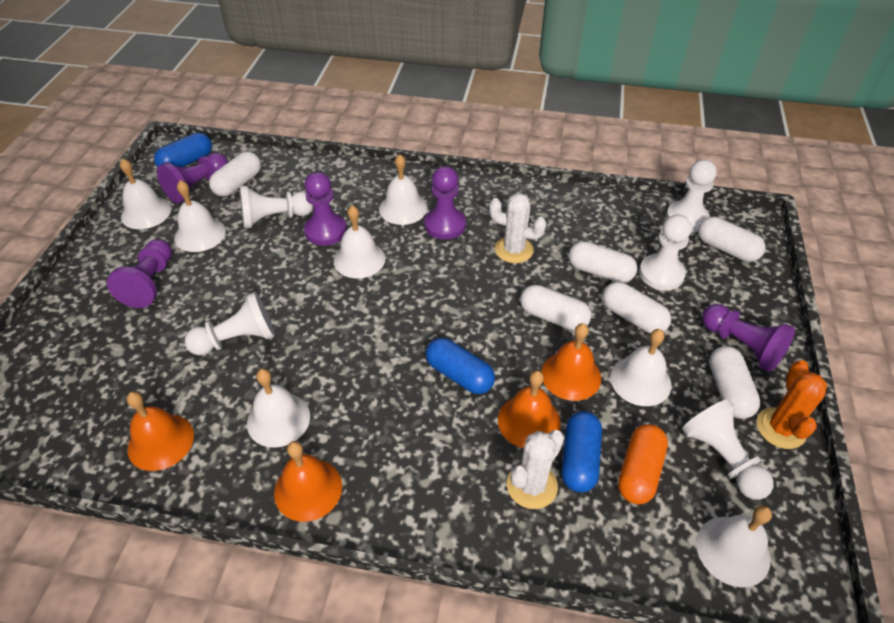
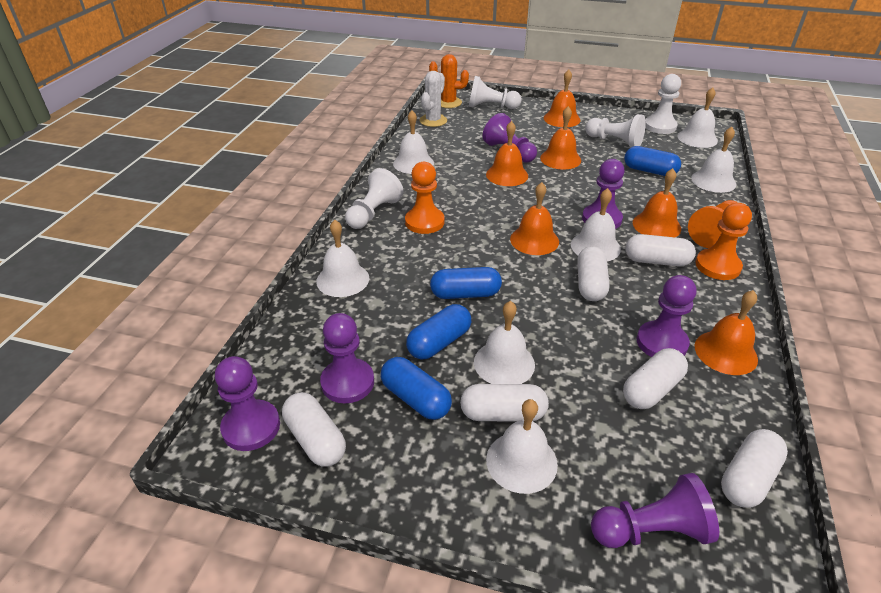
blue capsule: 3 -> 4
orange bell: 4 -> 6
orange capsule: 1 -> 0
orange pawn: 0 -> 3
purple pawn: 5 -> 6
white cactus: 2 -> 1
white pawn: 5 -> 4

